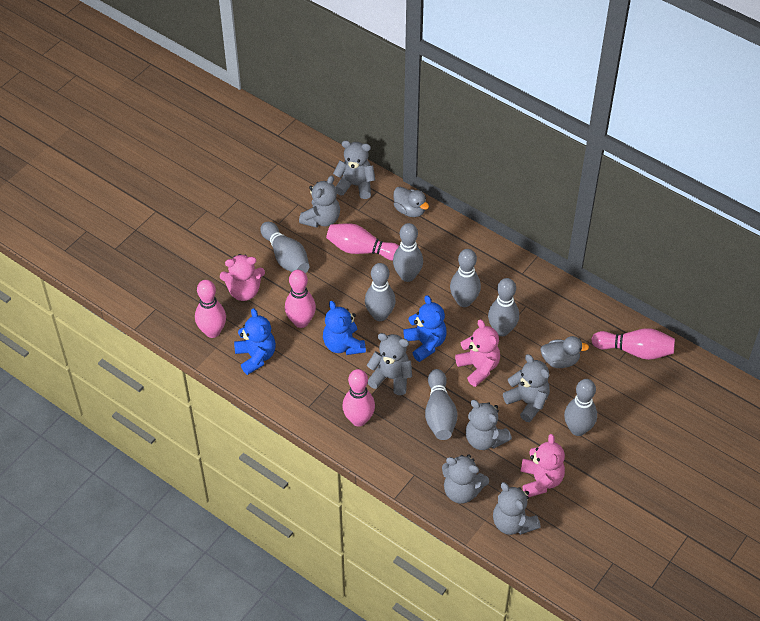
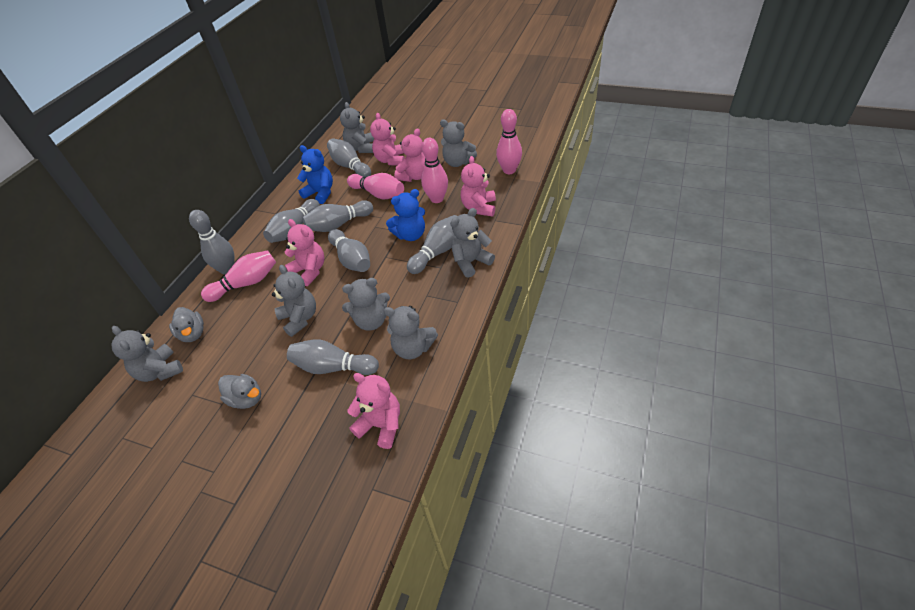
blue teddy bear: 3 -> 2
pink bowling pin: 5 -> 4
pink teddy bear: 3 -> 5

